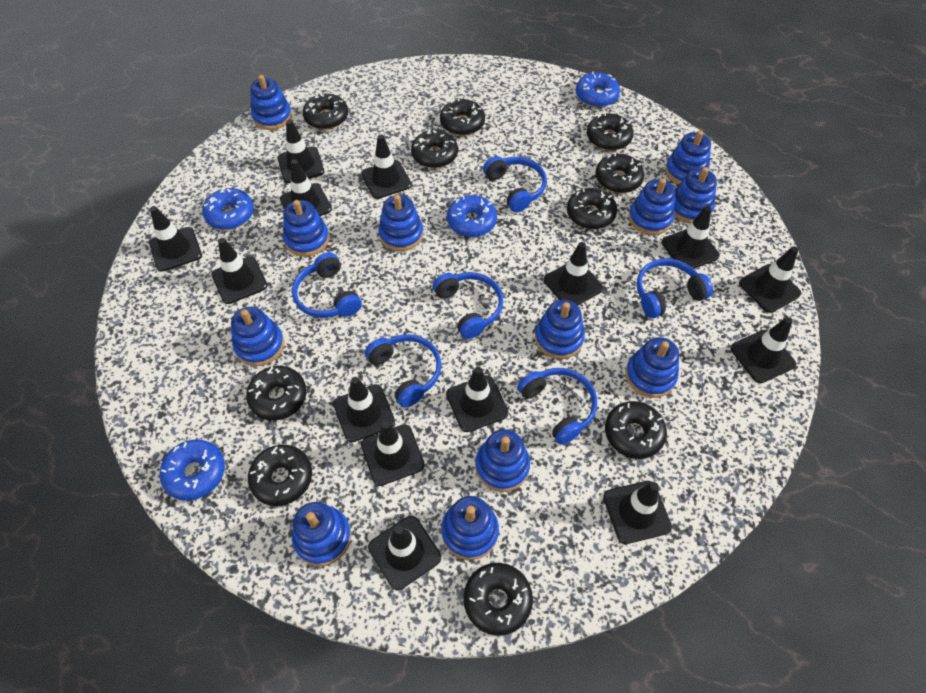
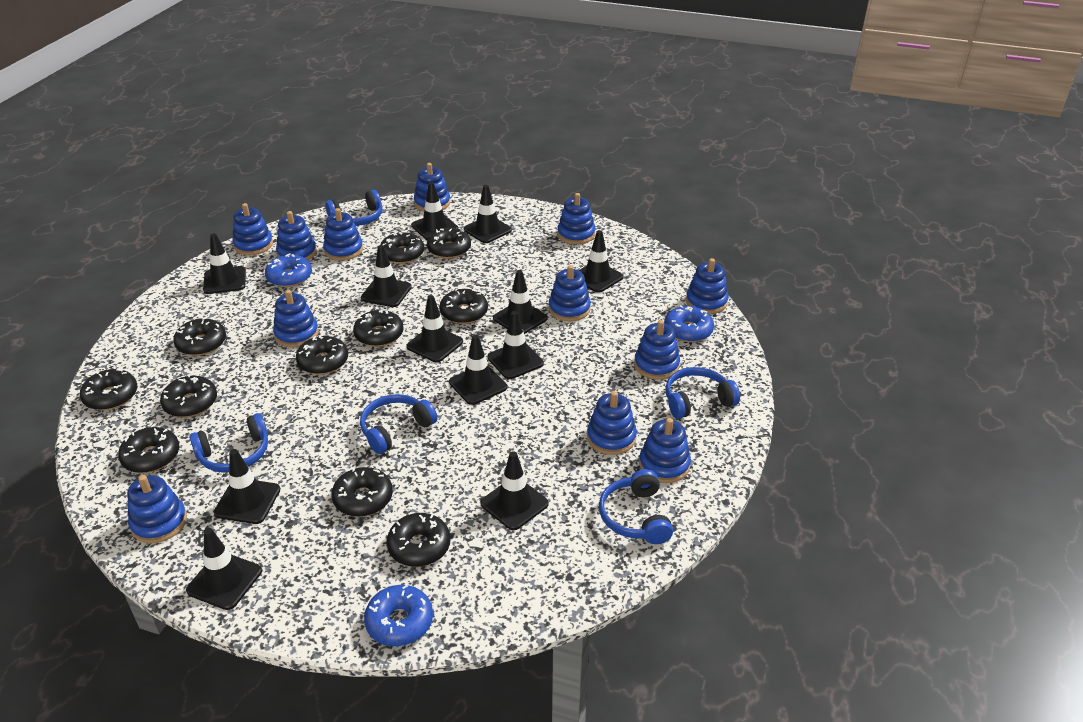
black donut: 10 -> 11
black traffic cone: 14 -> 12
blue donut: 4 -> 3
blue headphones: 6 -> 5

